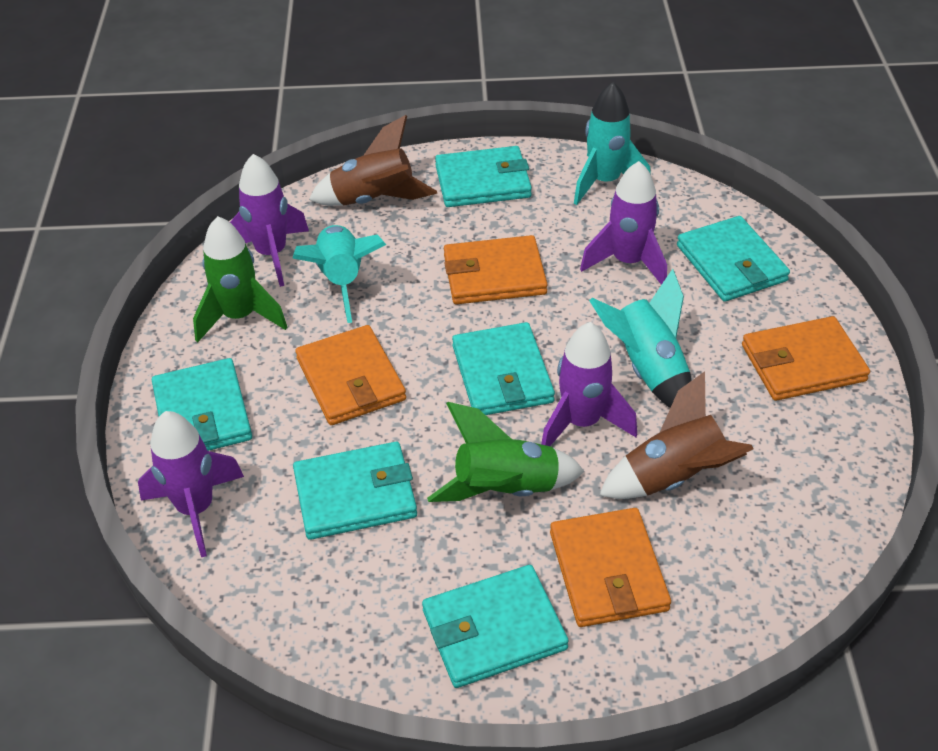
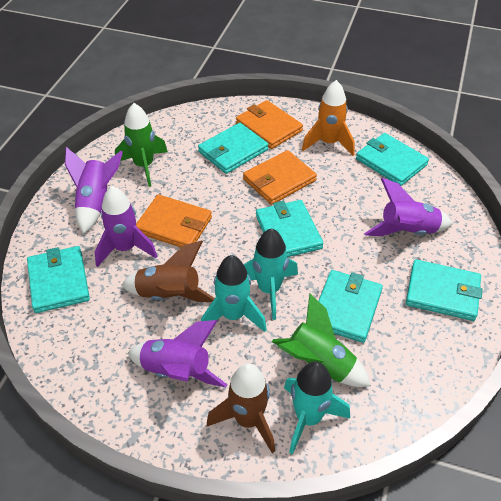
orange rocket: 0 -> 1
orange wallet: 4 -> 3

